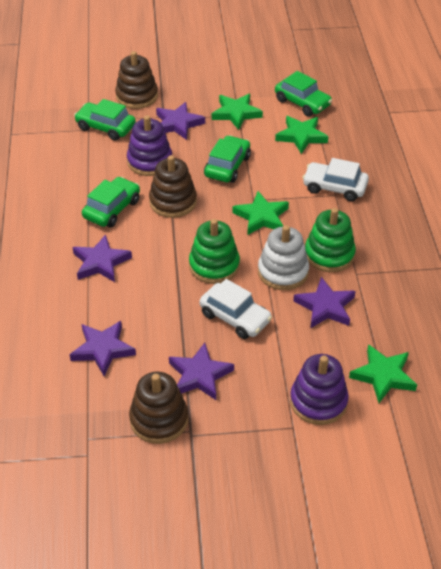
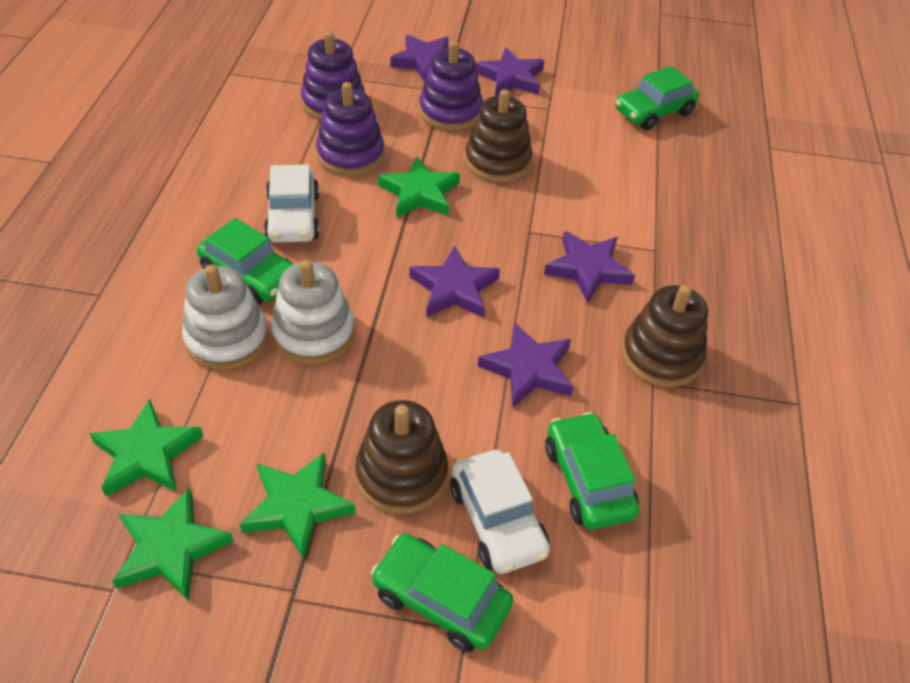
green stacking toy: 2 -> 0
purple stacking toy: 2 -> 3
white stacking toy: 1 -> 2

